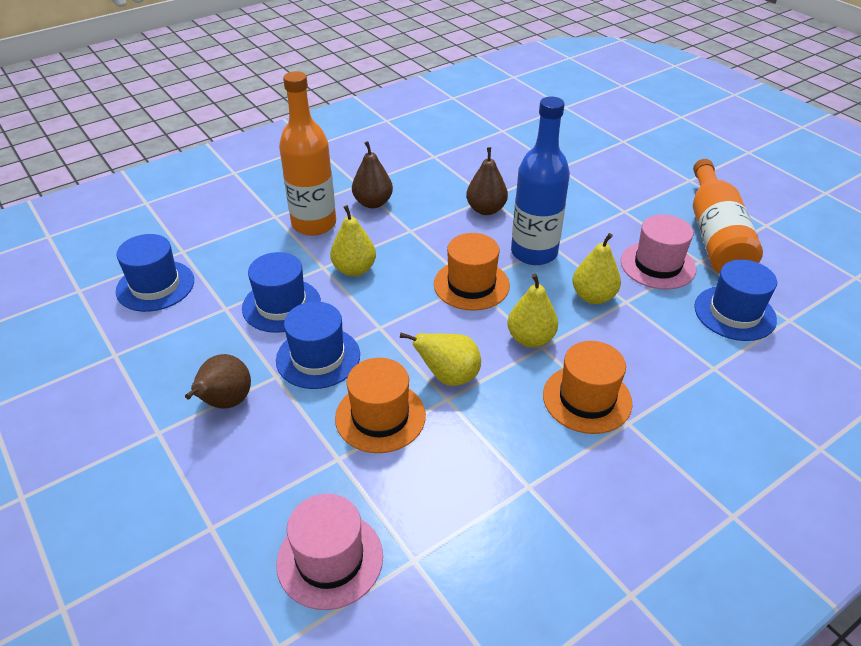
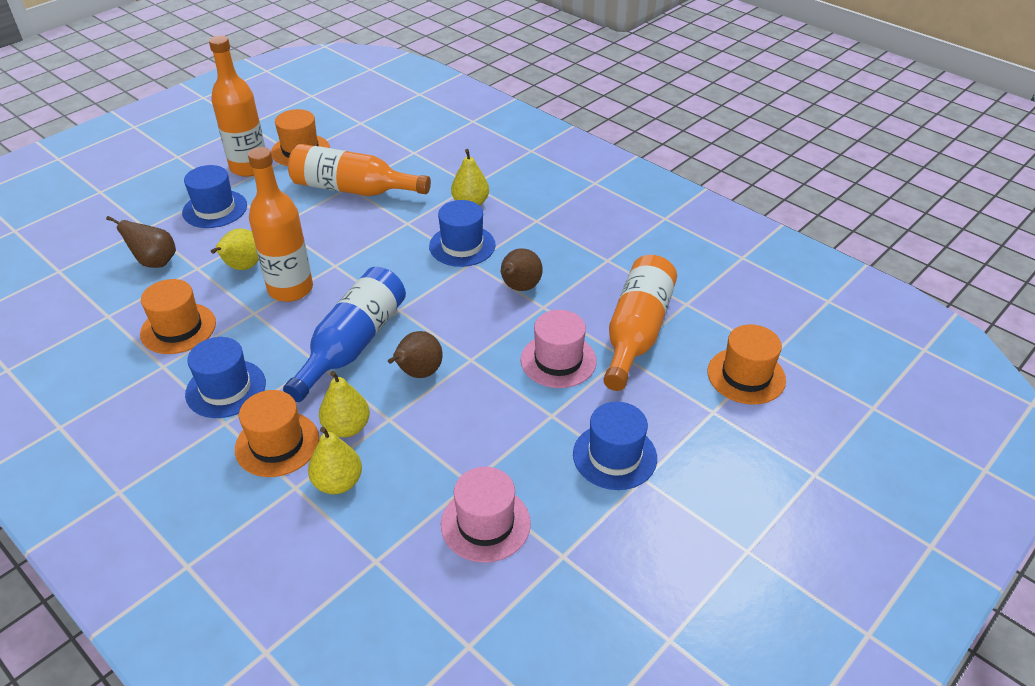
orange bottle: 2 -> 4
orange hat: 3 -> 4

